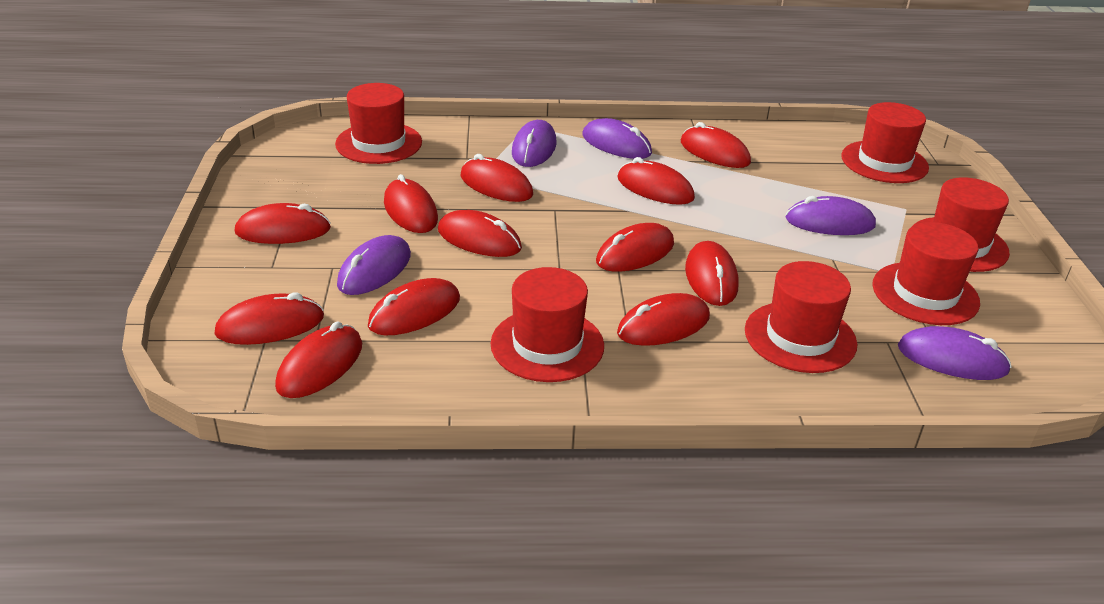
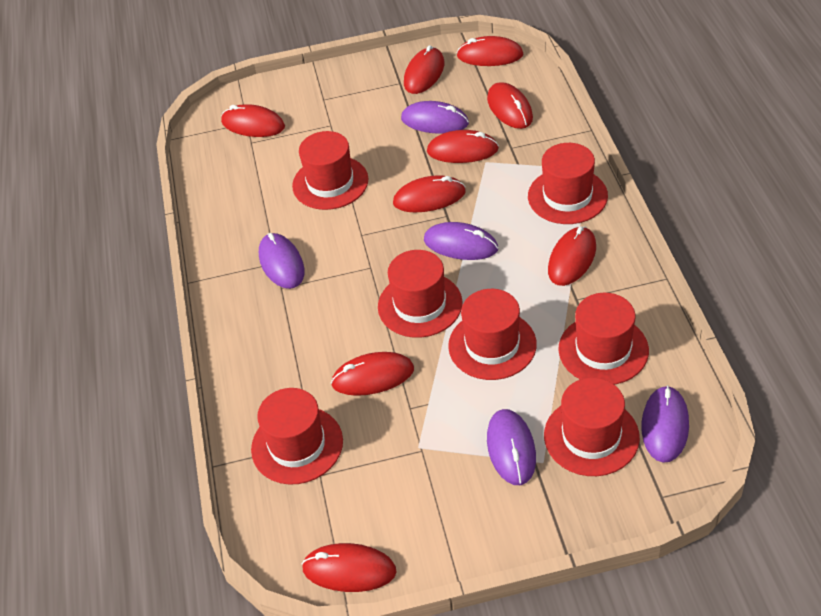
red hat: 6 -> 7
red mouse: 12 -> 9

